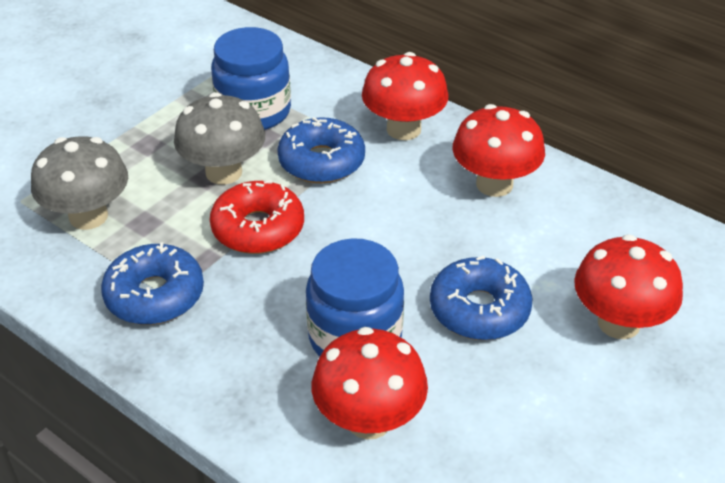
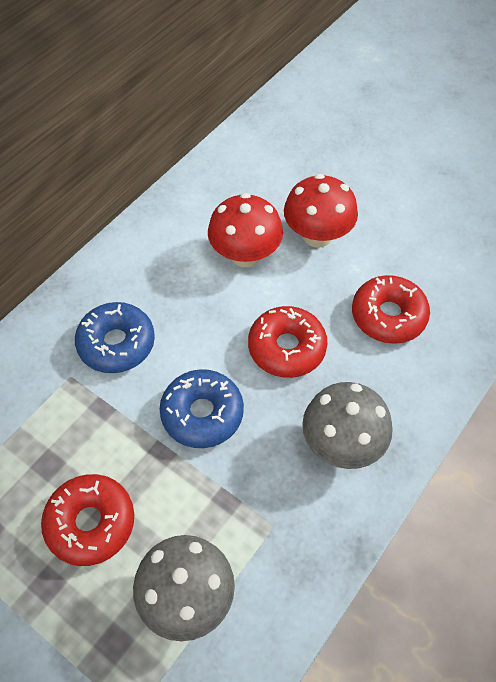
blue donut: 3 -> 2
blue jar: 2 -> 0
red donut: 1 -> 3
red mushroom: 4 -> 2

